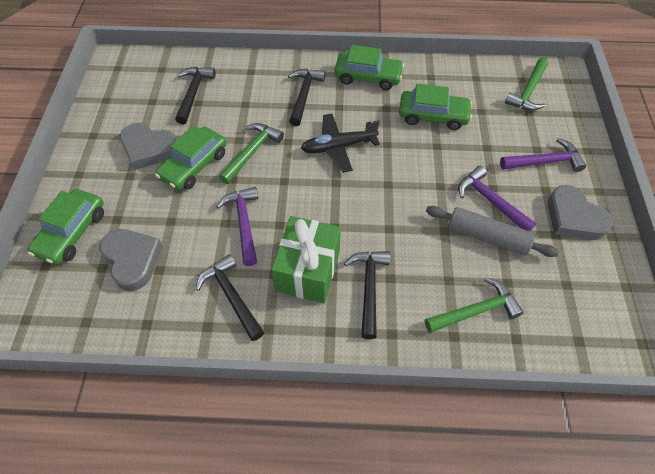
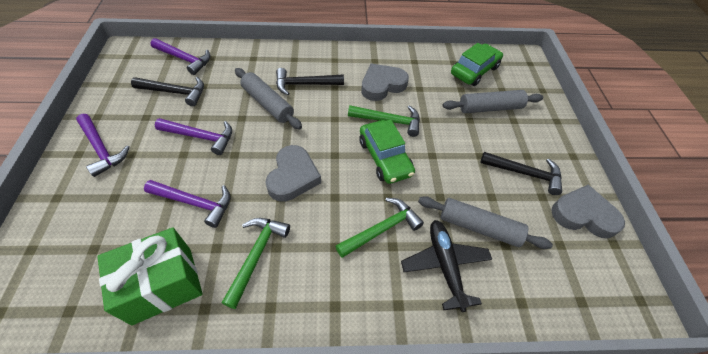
black hammer: 4 -> 3
green car: 4 -> 2
grey rolling pin: 1 -> 3
purple hammer: 3 -> 4

